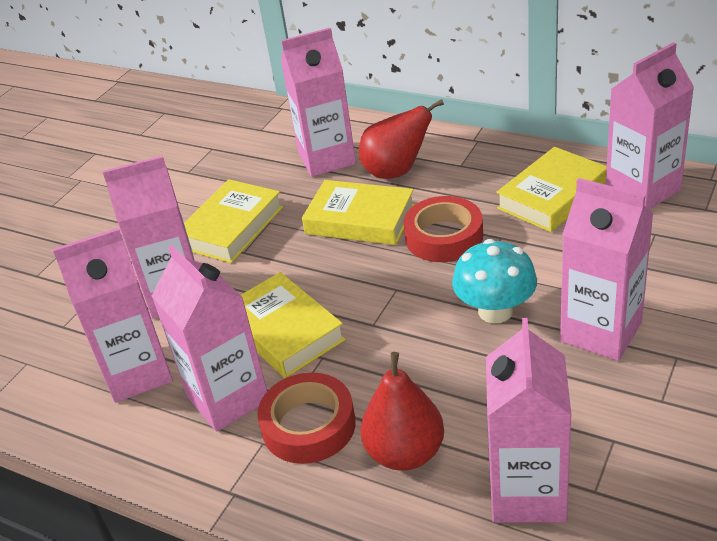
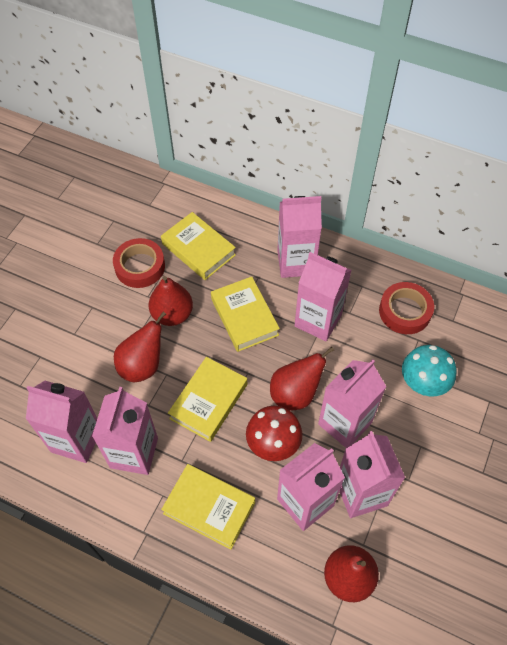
red mushroom: 0 -> 1
red pear: 2 -> 4

